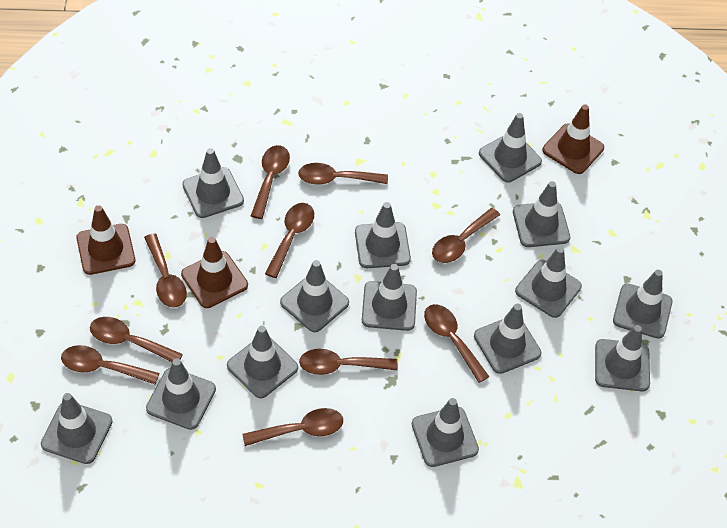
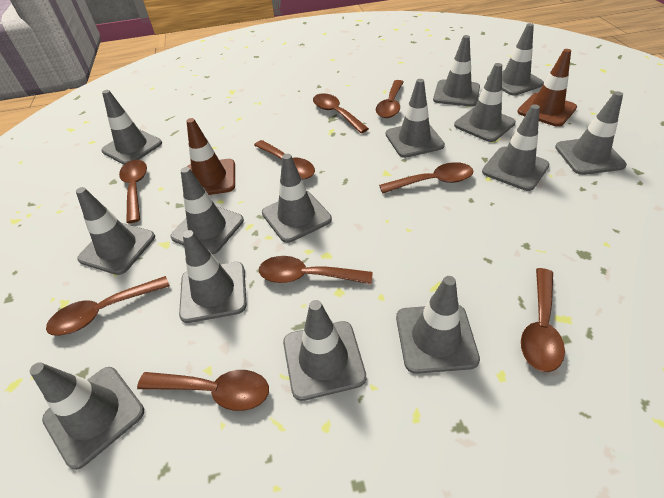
brown spoon: 10 -> 9
brown traffic cone: 3 -> 2

